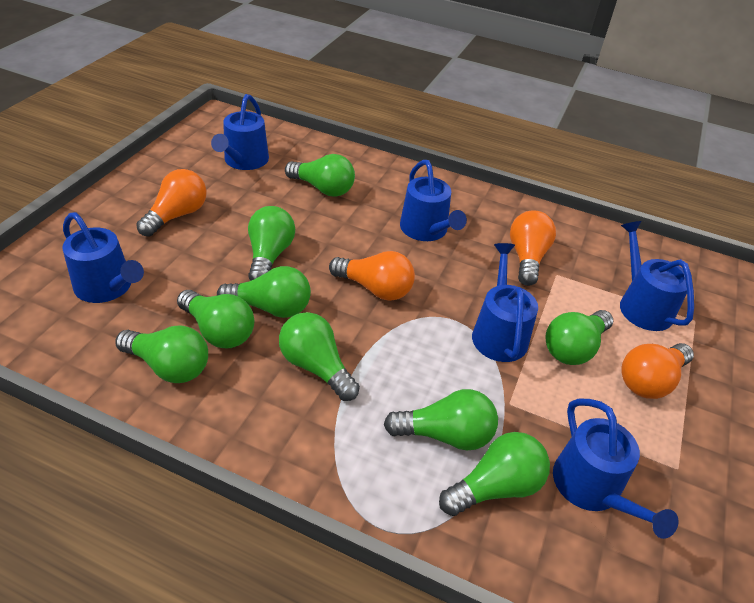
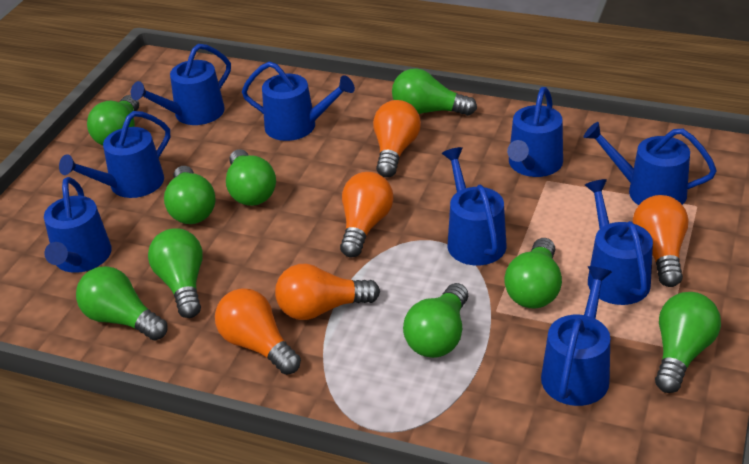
blue watering can: 6 -> 9
orange light bulb: 4 -> 5

